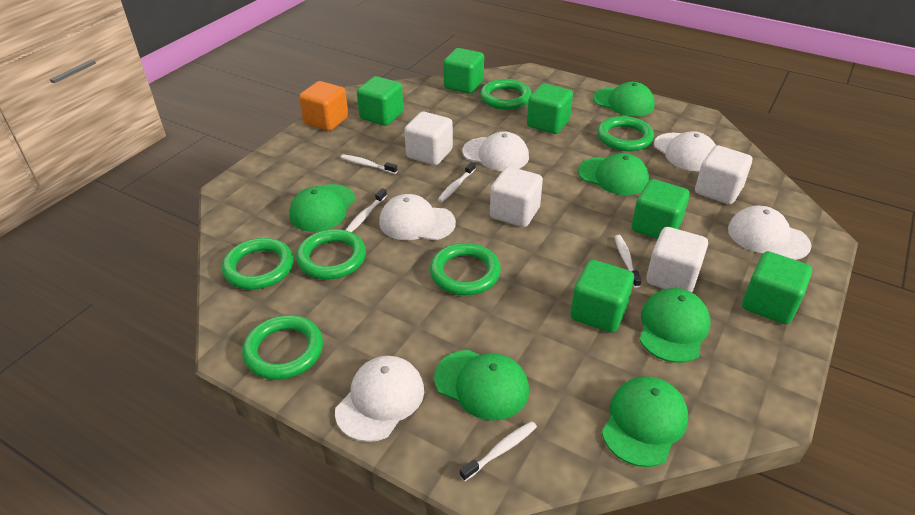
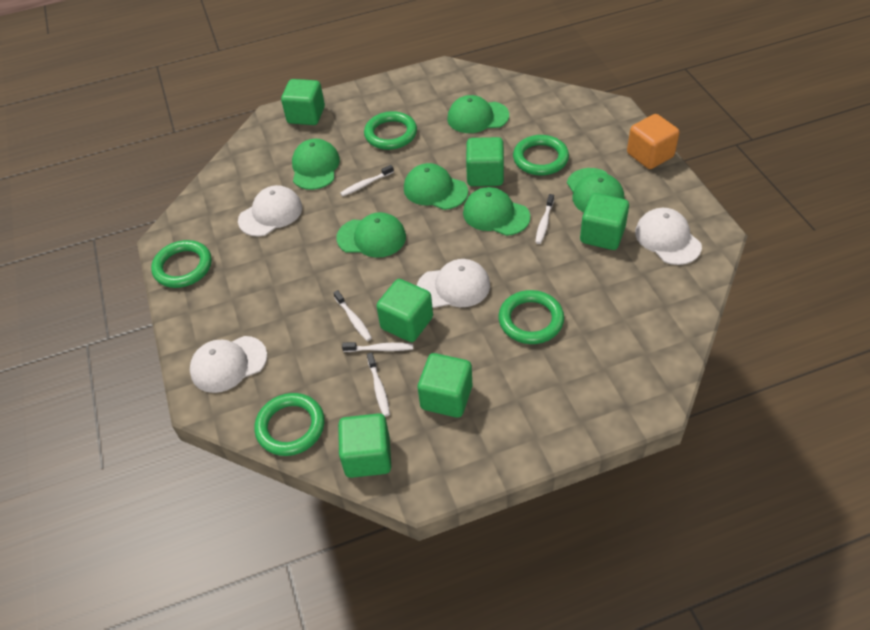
green ring: 6 -> 5
white cap: 5 -> 4
white cube: 4 -> 0

